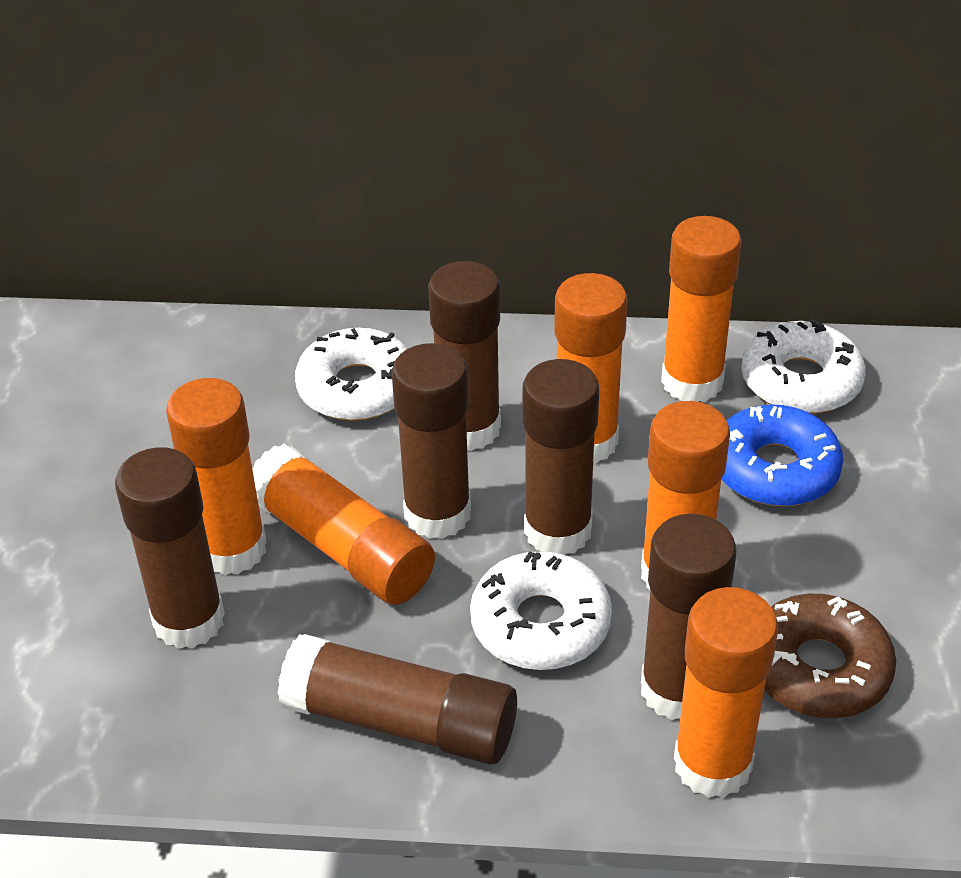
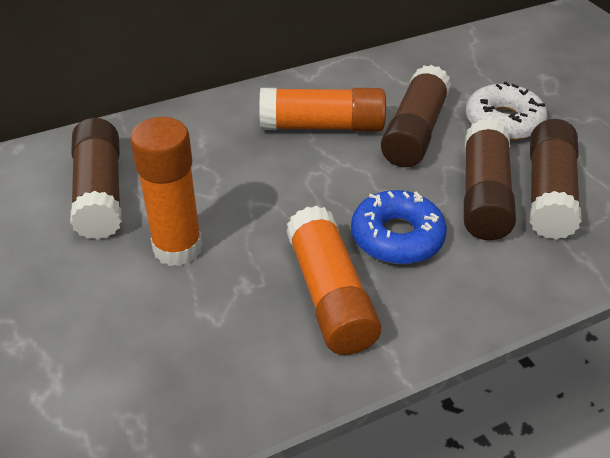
brown donut: 1 -> 0
brown glue stick: 6 -> 4
orange glue stick: 6 -> 3
white donut: 3 -> 1

